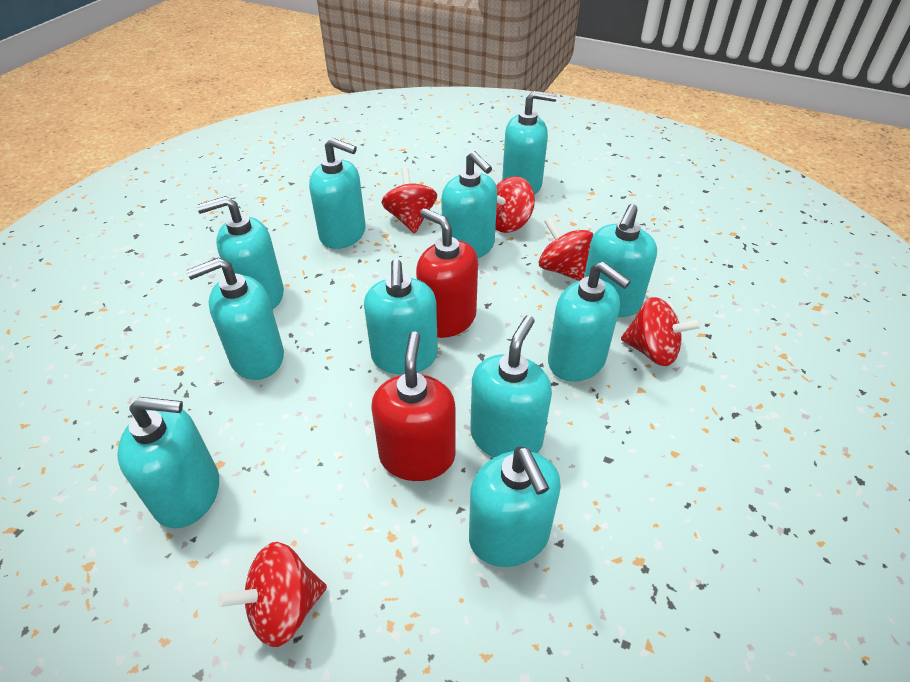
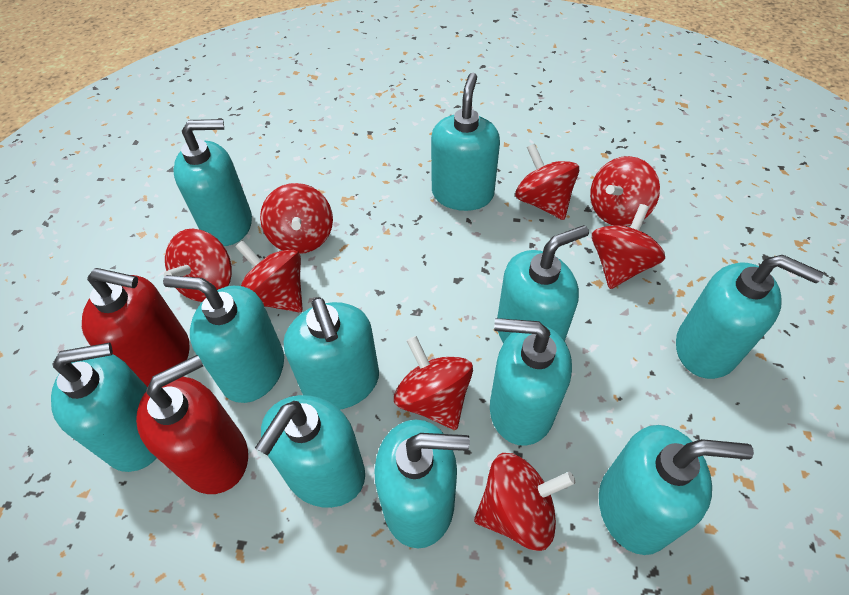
red spinning top: 5 -> 8

